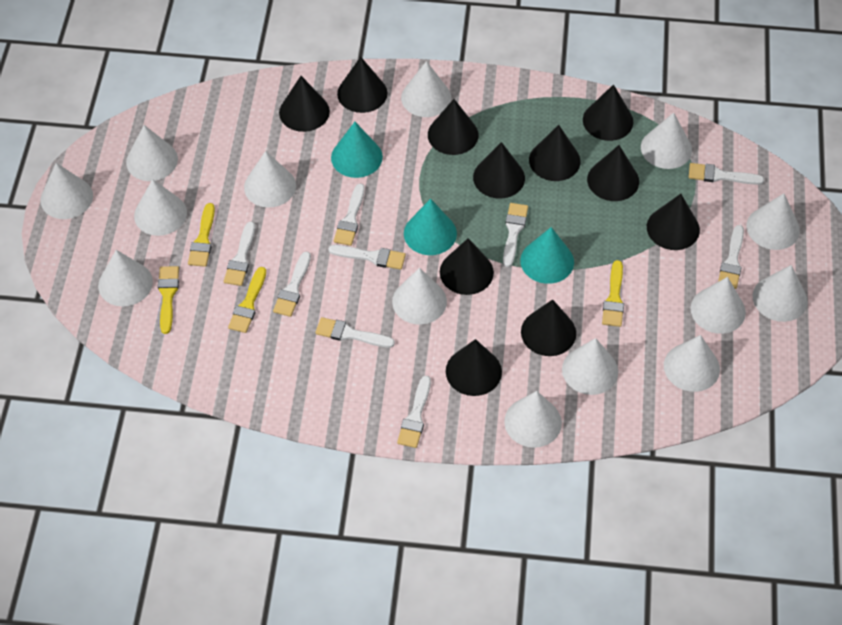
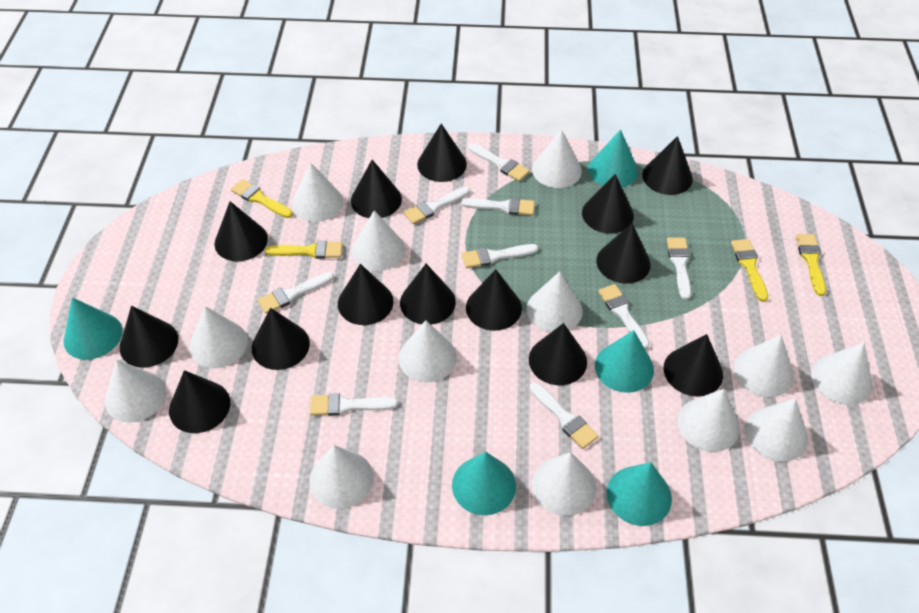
black cone: 11 -> 14
turquoise cone: 3 -> 5
white cone: 14 -> 13

